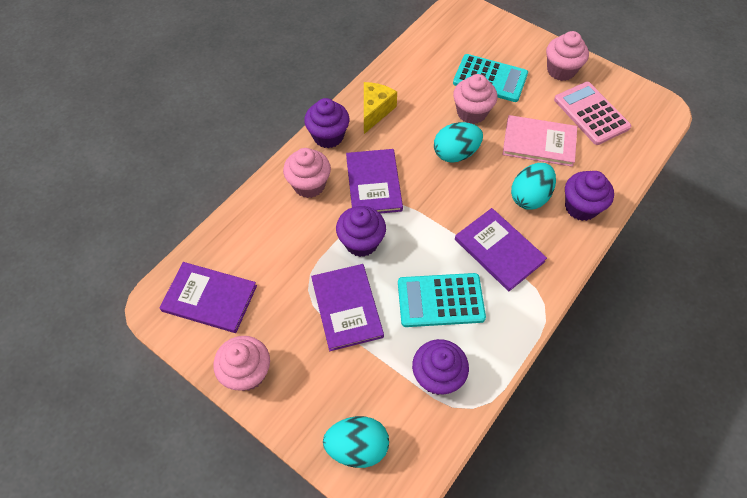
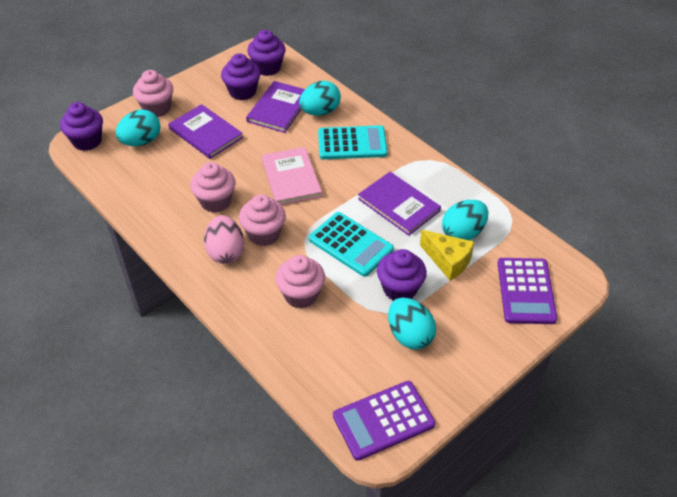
pink calculator: 1 -> 0
pink egg: 0 -> 1
purple book: 4 -> 3
purple calculator: 0 -> 2
turquoise egg: 3 -> 4

